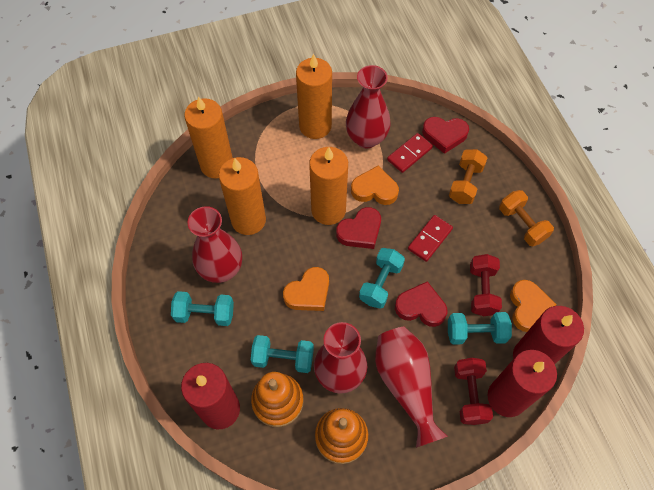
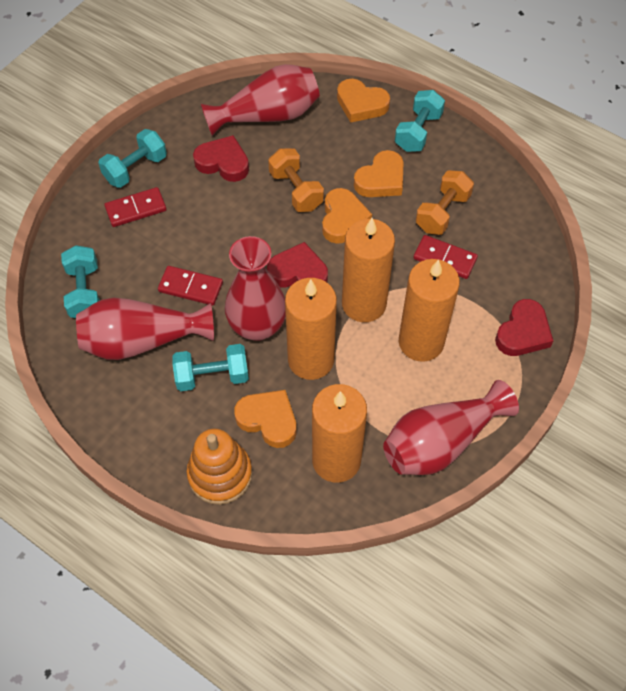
orange heart: 3 -> 4
orange stacking toy: 2 -> 1
red candle: 3 -> 0
red domino: 2 -> 3
red dumbbell: 2 -> 0

